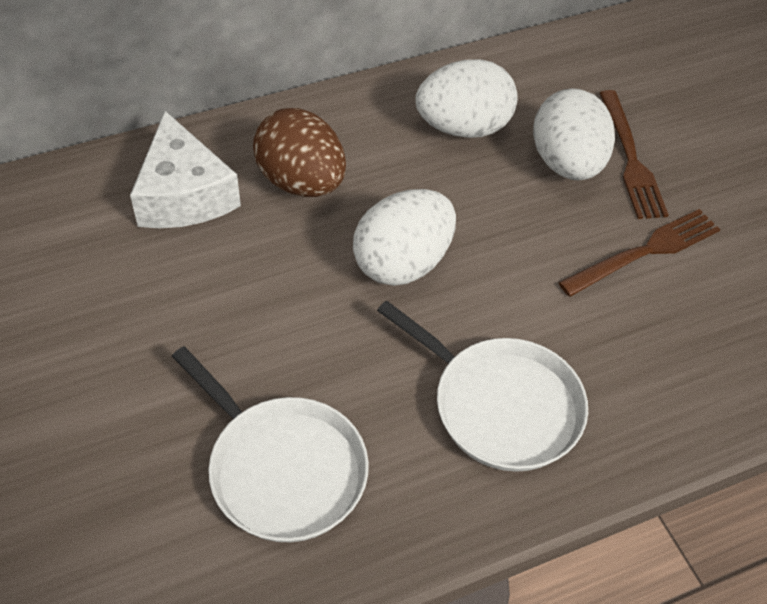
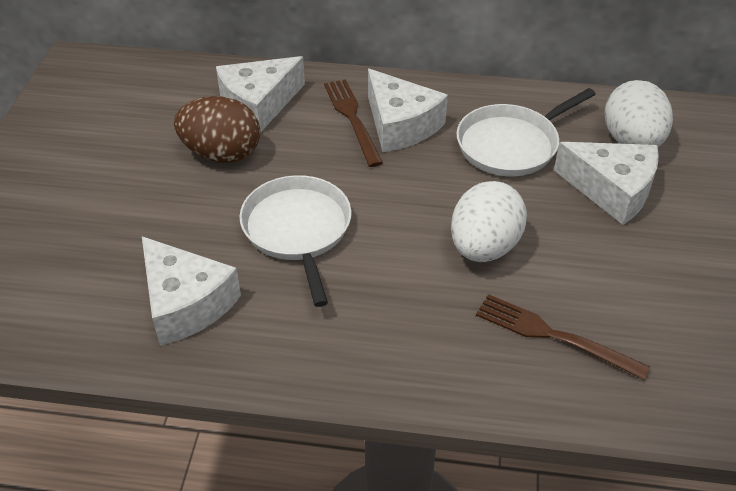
white cheese: 1 -> 4
white egg: 3 -> 2

